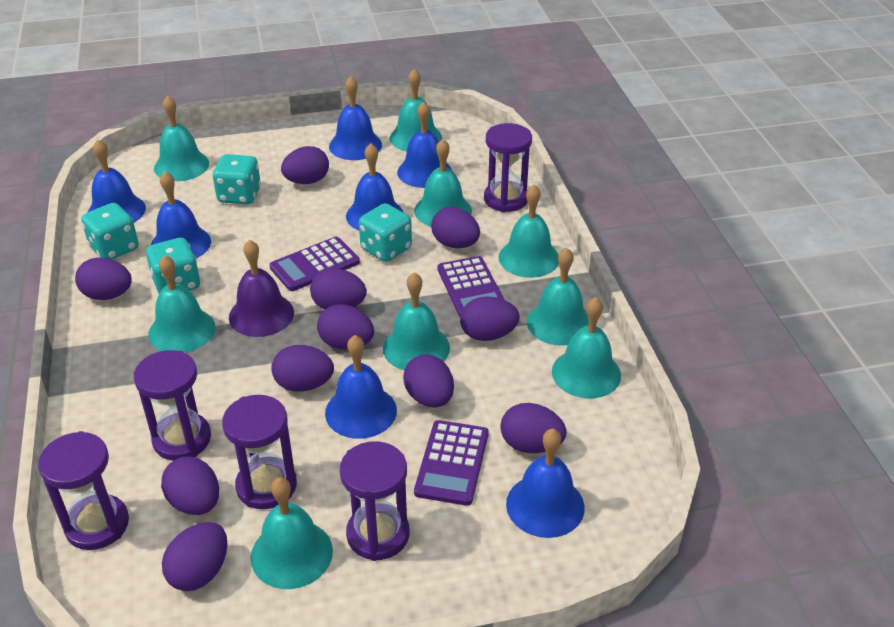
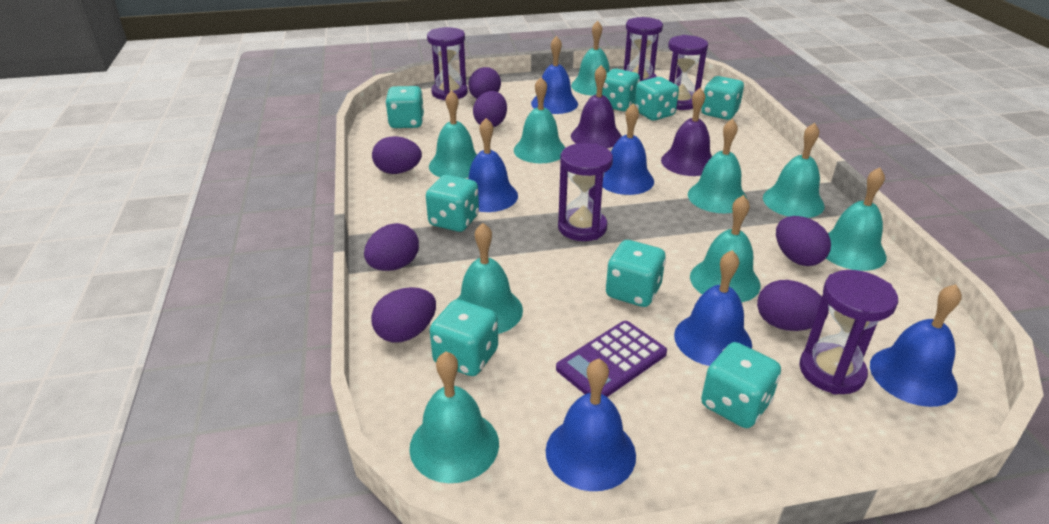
blue bell: 7 -> 6
purple bell: 1 -> 2
purple calculator: 3 -> 1
purple egg: 11 -> 7
turquoise dice: 4 -> 8

